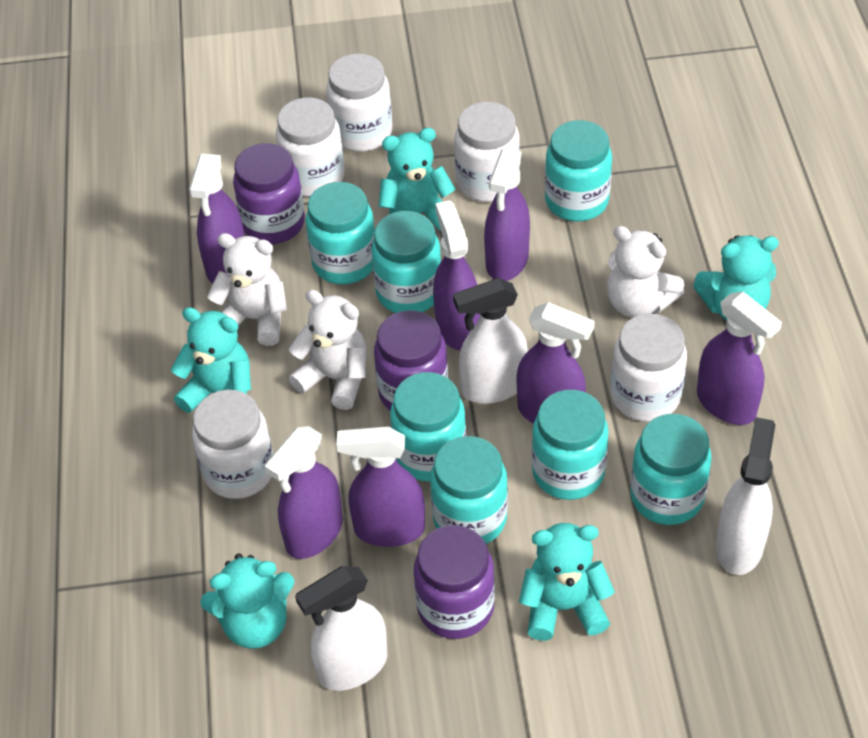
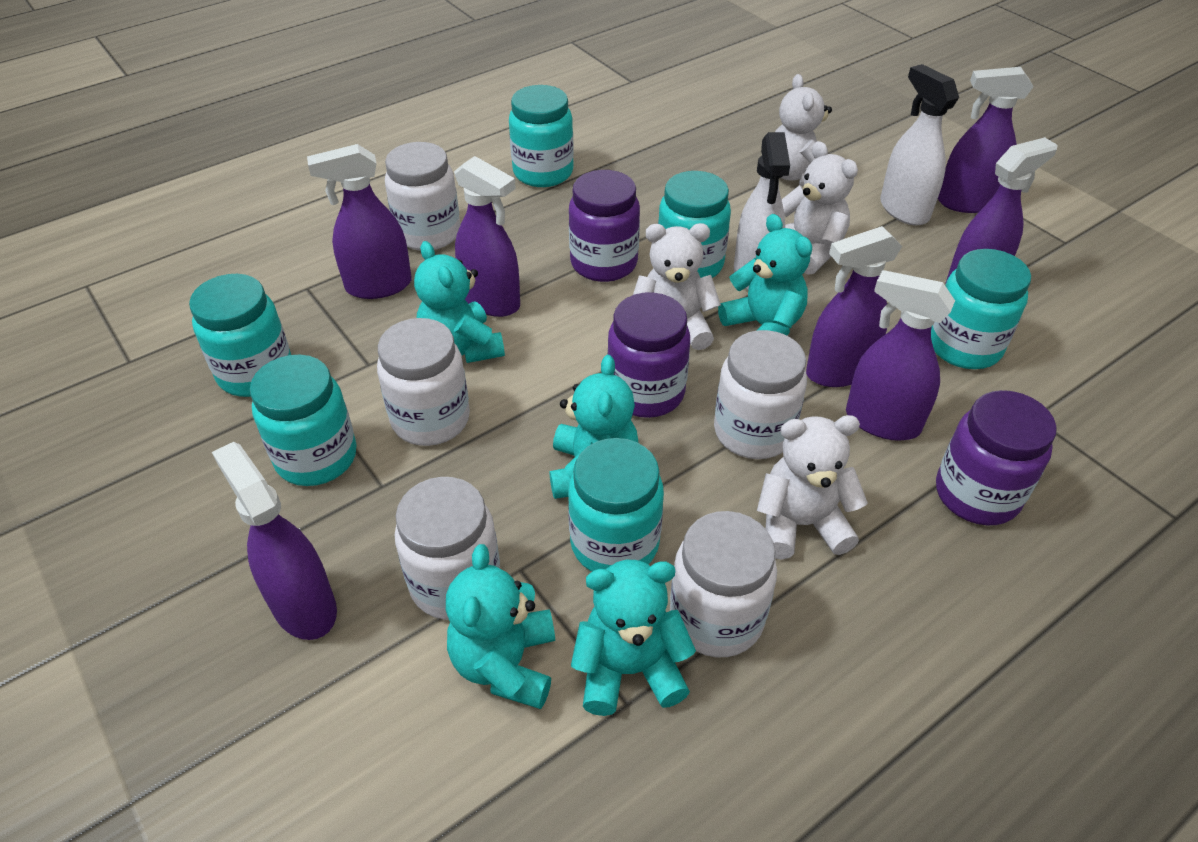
turquoise jar: 7 -> 6
white spray bottle: 3 -> 2
white teddy bear: 3 -> 4

